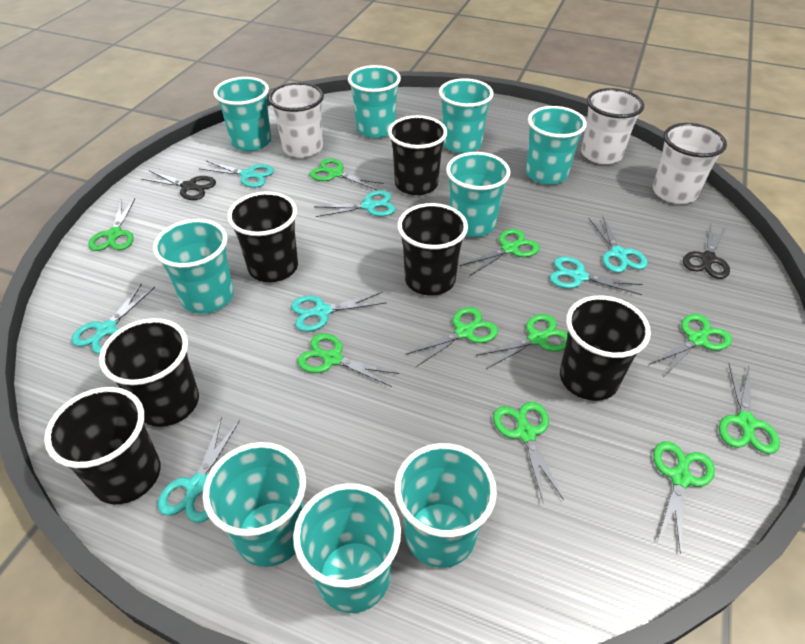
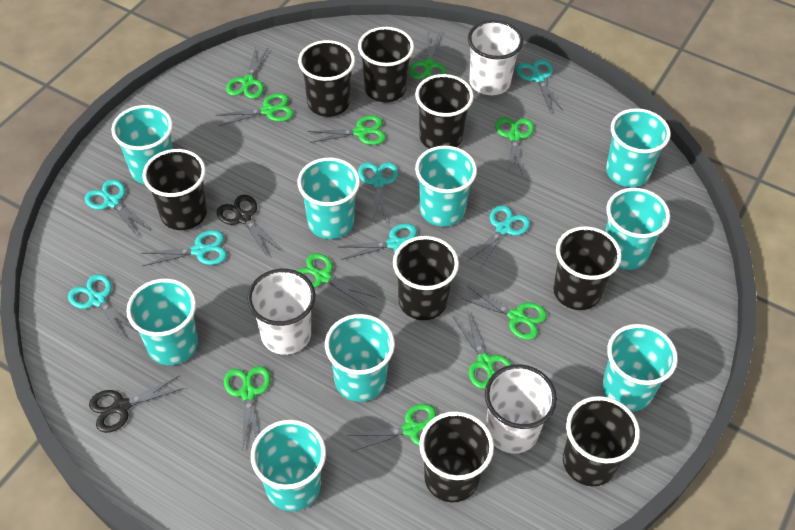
black cup: 6 -> 8

